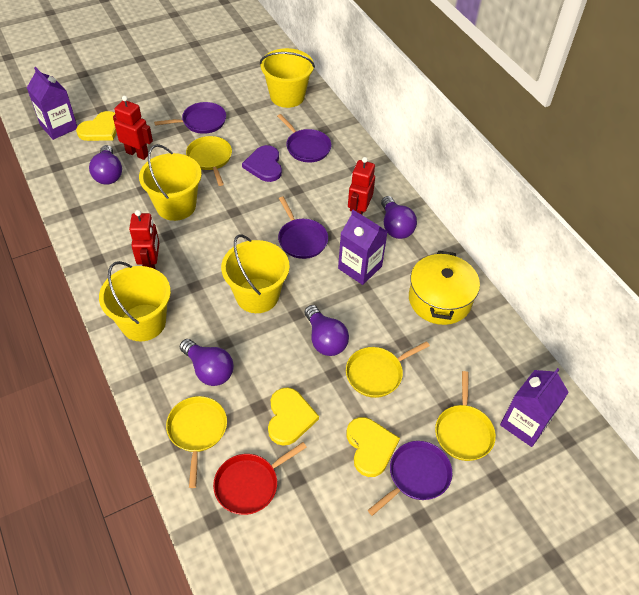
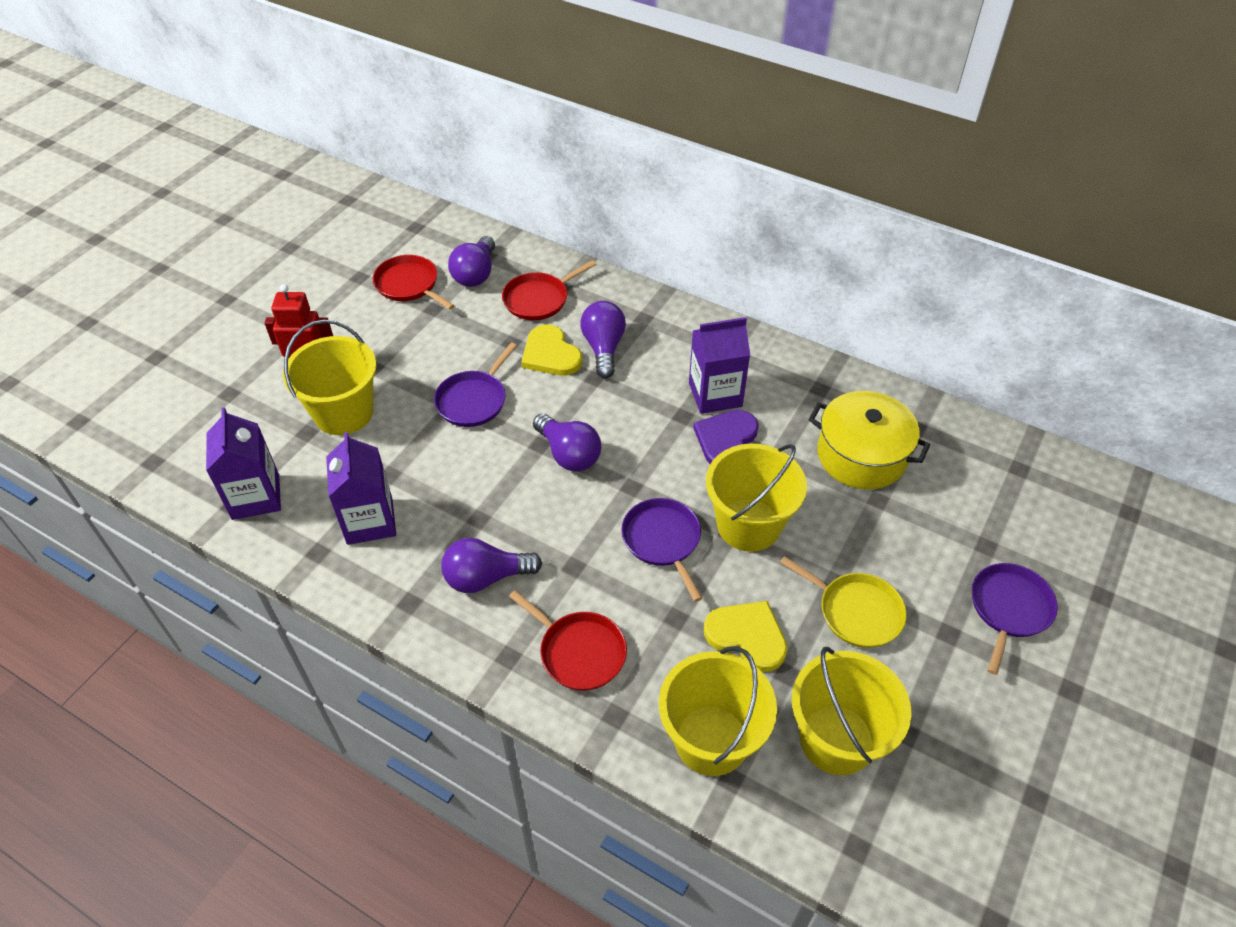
purple pan: 4 -> 3
red pan: 1 -> 3
red robot: 3 -> 1
yellow heart: 3 -> 2
yellow pan: 4 -> 1

